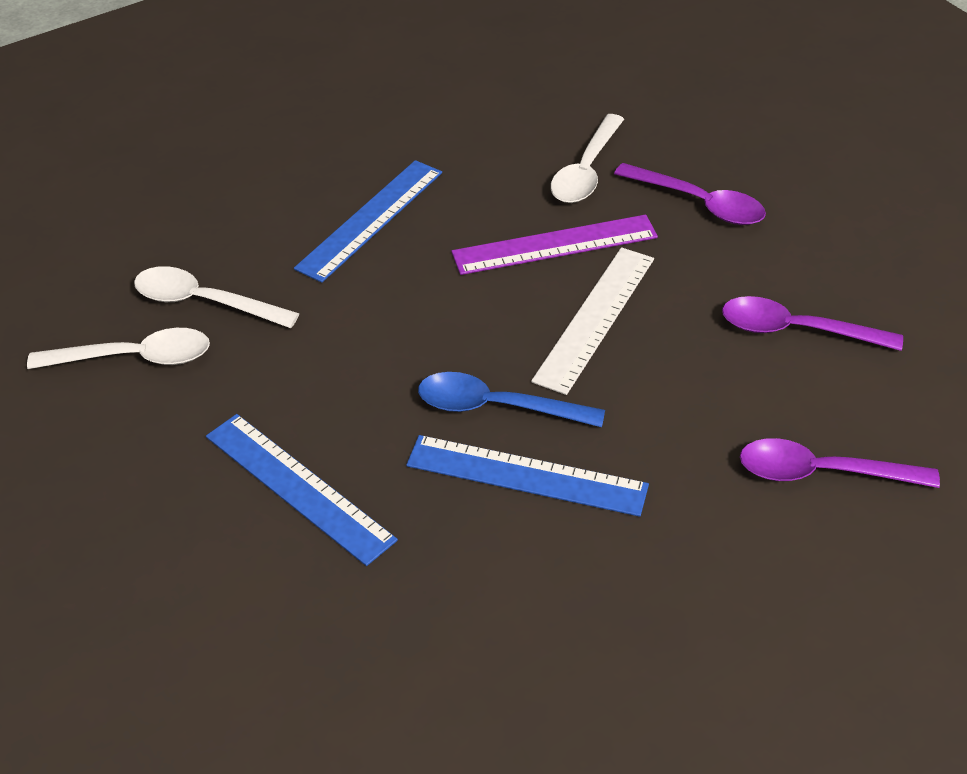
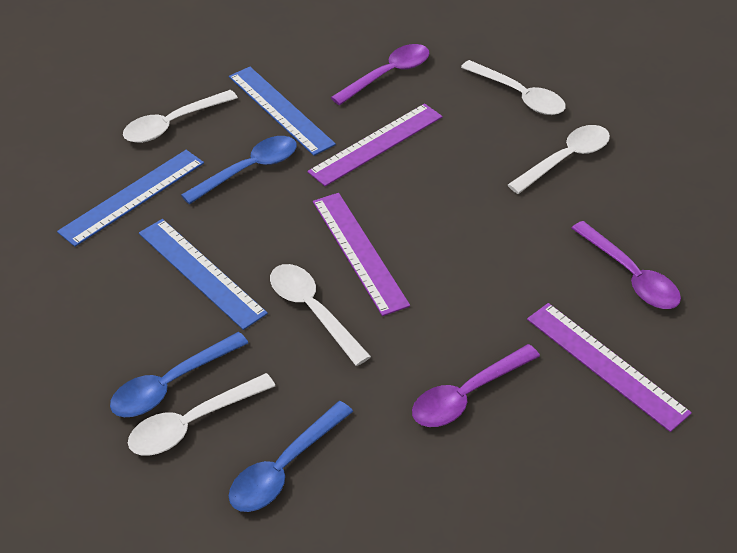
blue spoon: 1 -> 3
purple ruler: 1 -> 3
white ruler: 1 -> 0
white spoon: 3 -> 5

